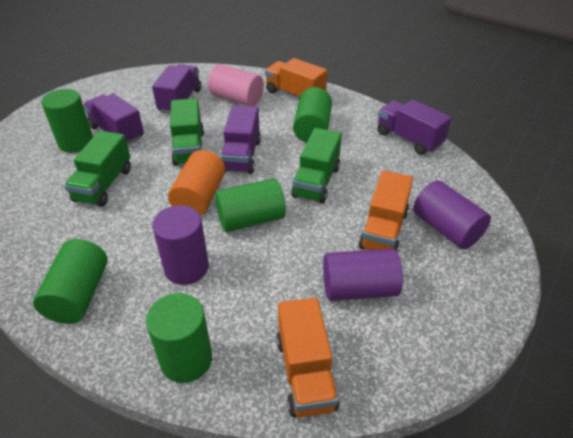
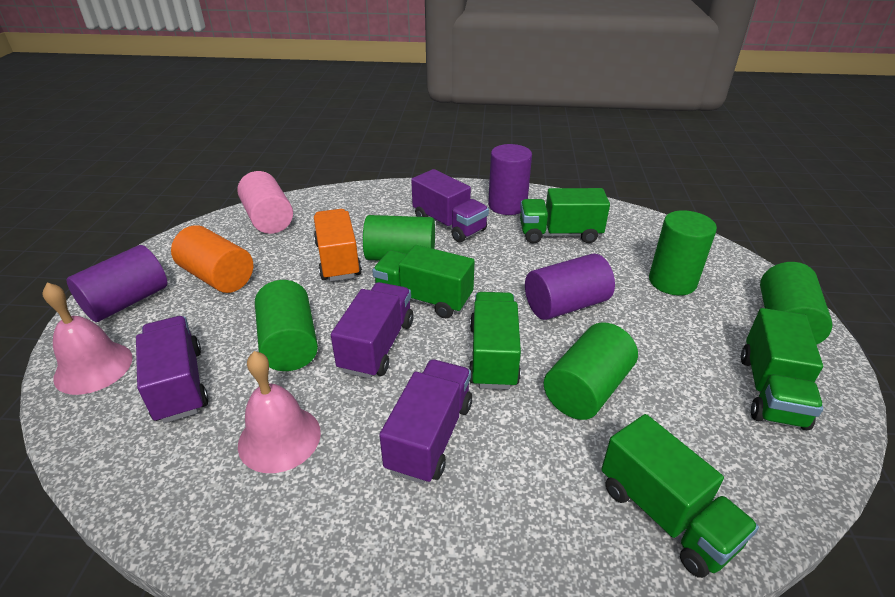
green truck: 3 -> 5
orange truck: 3 -> 1
pink bell: 0 -> 2

